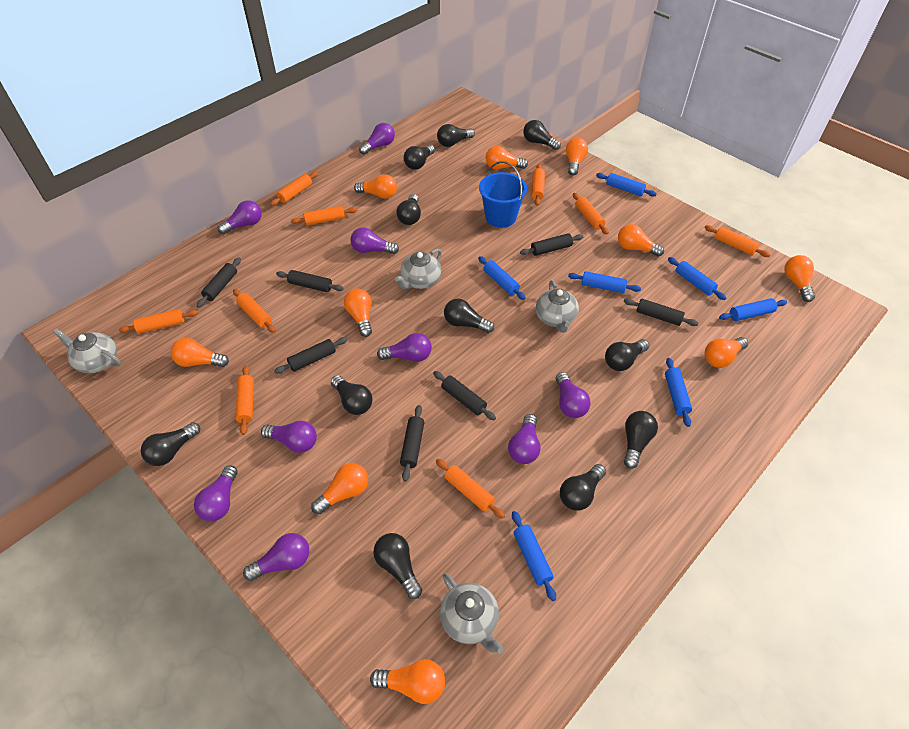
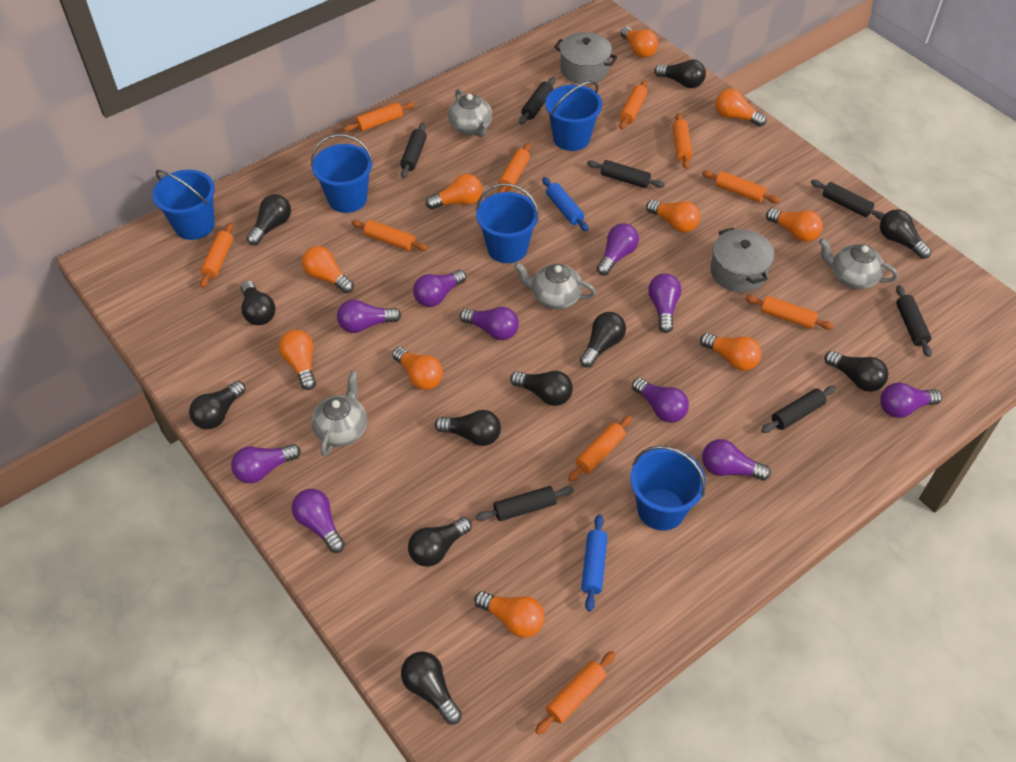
blue bucket: 1 -> 5
blue rolling pin: 7 -> 2
grey pot: 0 -> 2
orange rolling pin: 9 -> 10
purple light bulb: 9 -> 10

